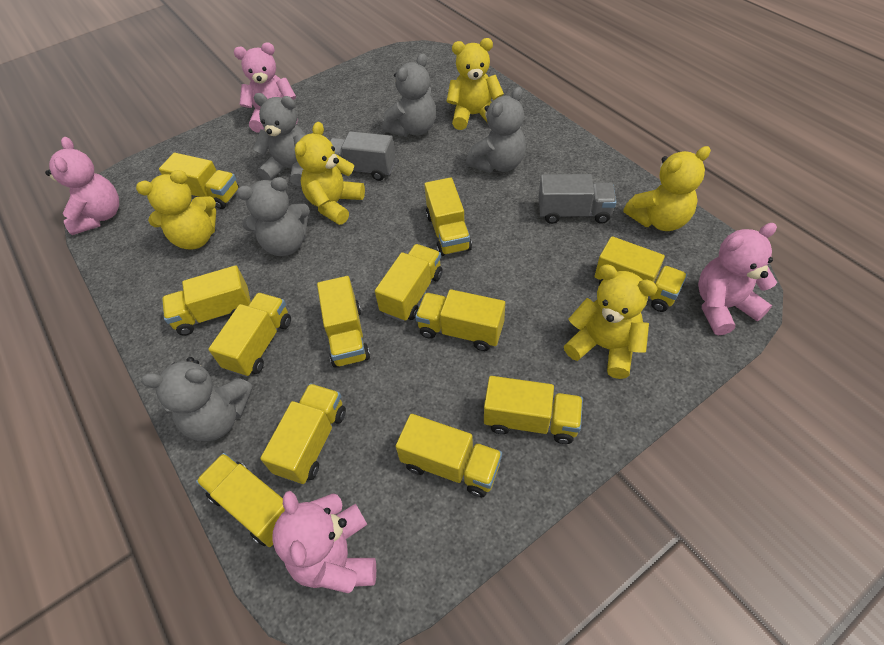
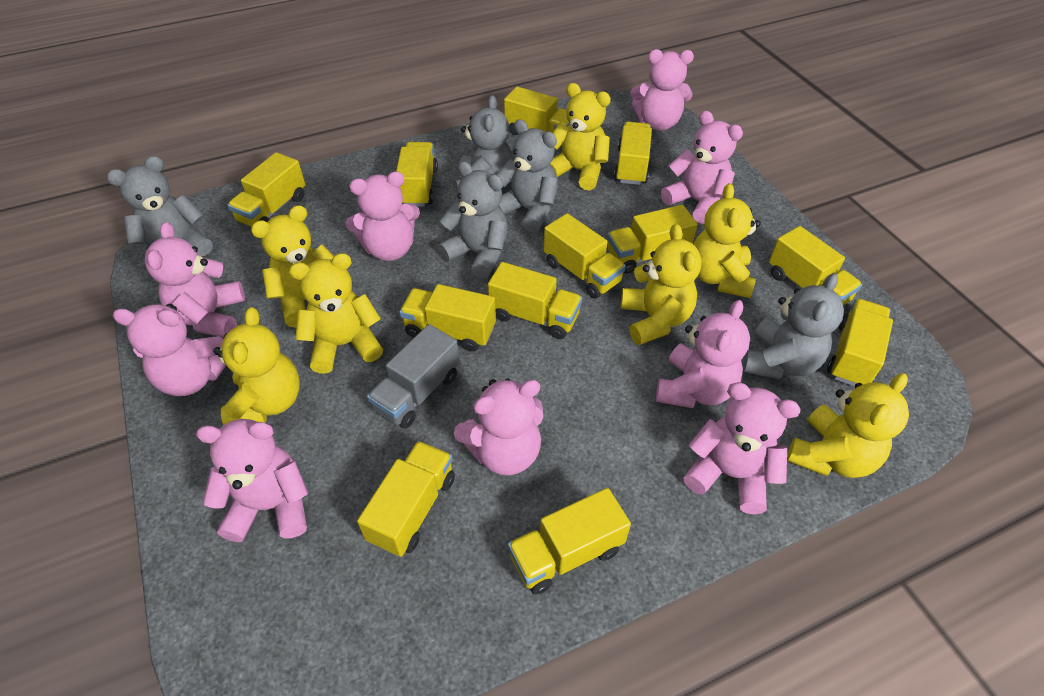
grey truck: 2 -> 1
pink teddy bear: 4 -> 9
yellow teddy bear: 5 -> 7

